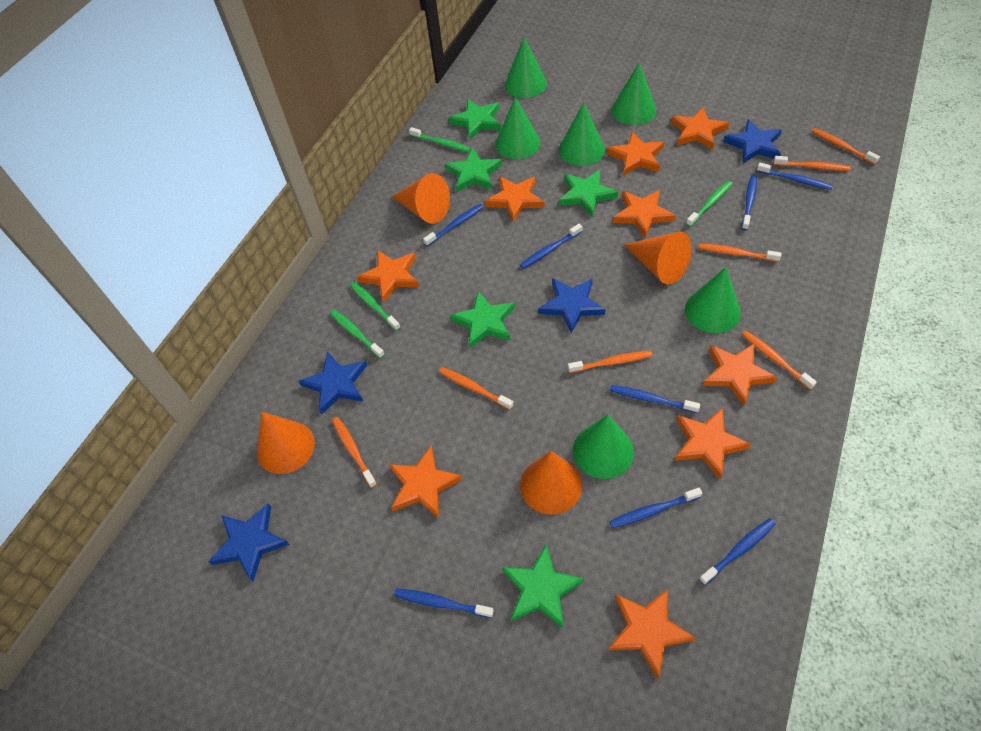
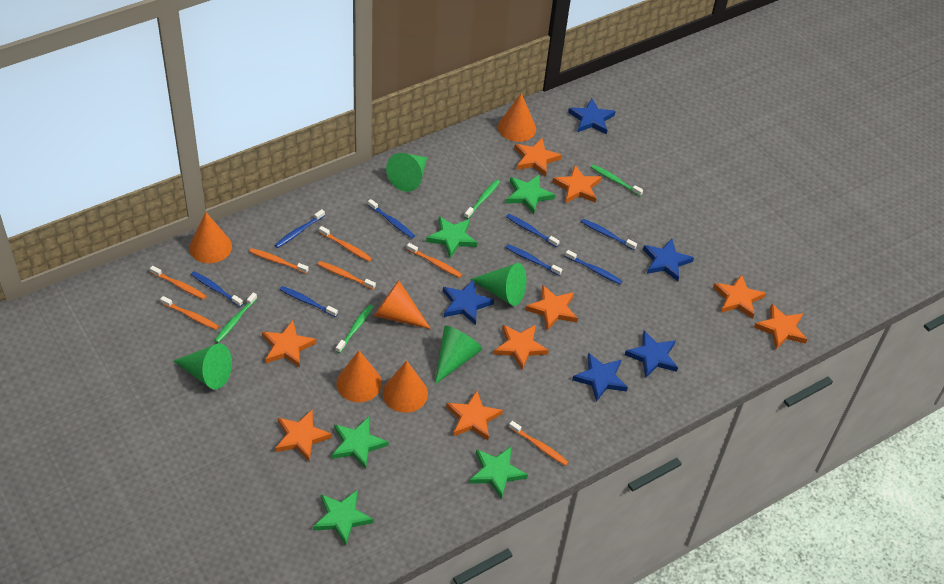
blue star: 4 -> 5
green cone: 6 -> 4
orange cone: 4 -> 5

